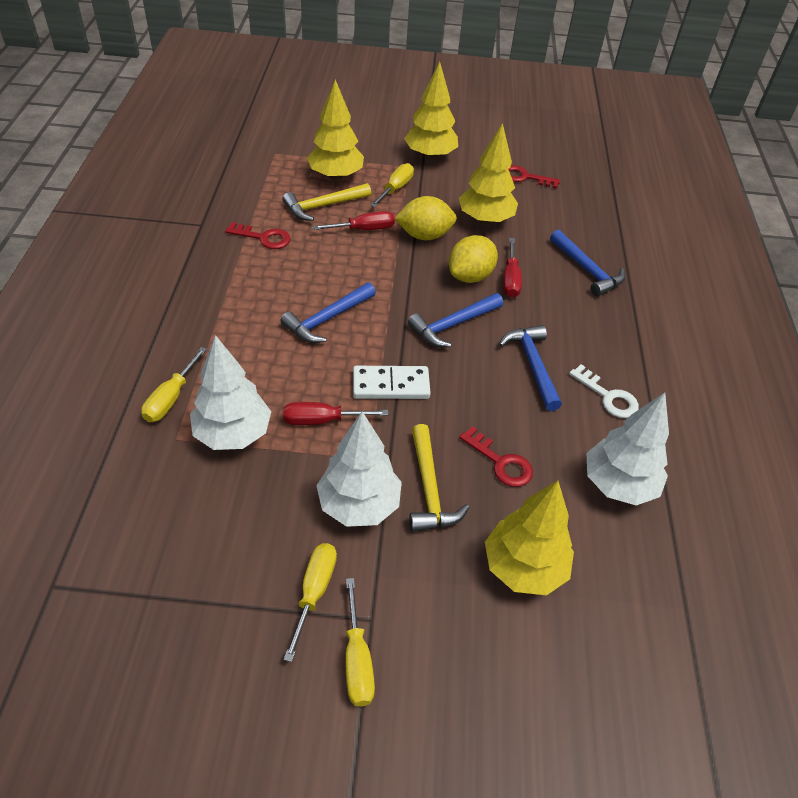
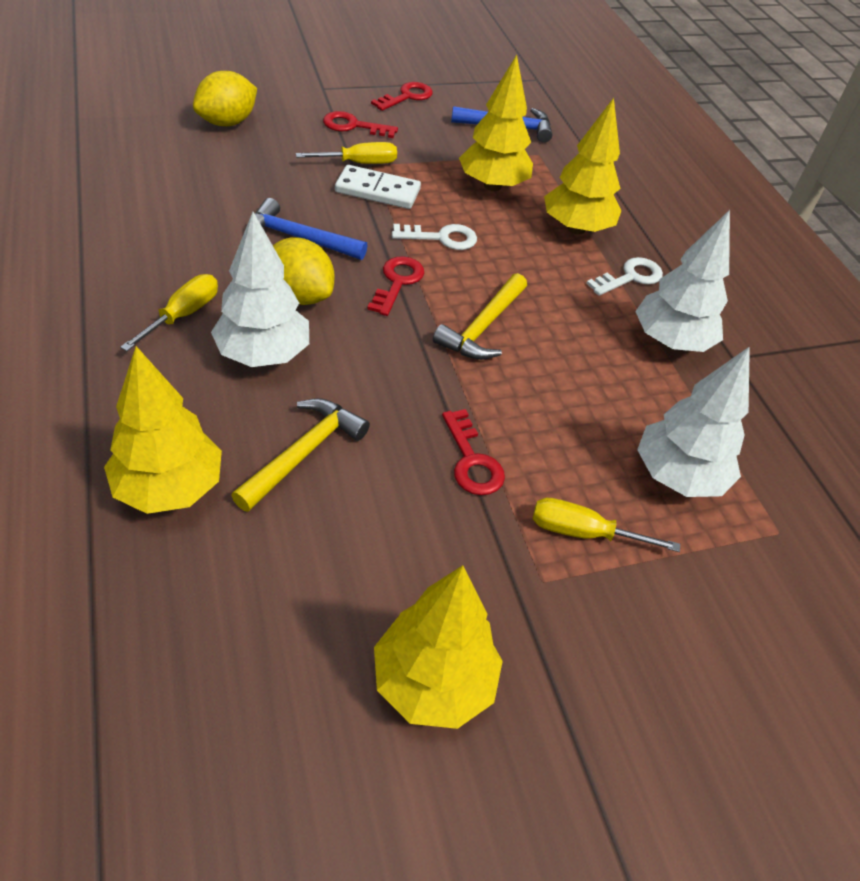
blue hammer: 4 -> 2
red key: 3 -> 4
red screwdriver: 3 -> 0
white key: 1 -> 2
yellow screwdriver: 4 -> 3

